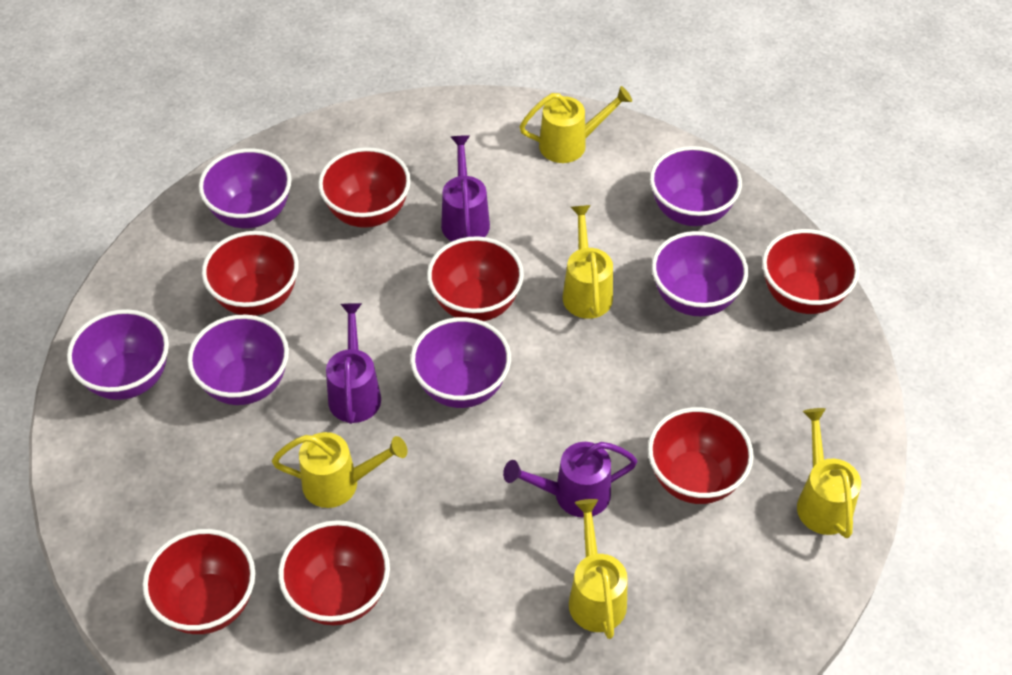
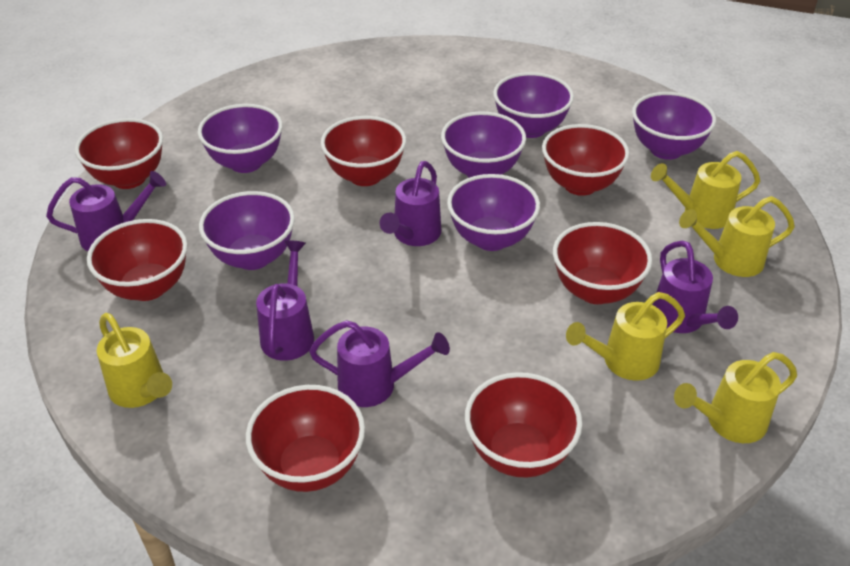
purple watering can: 3 -> 5

